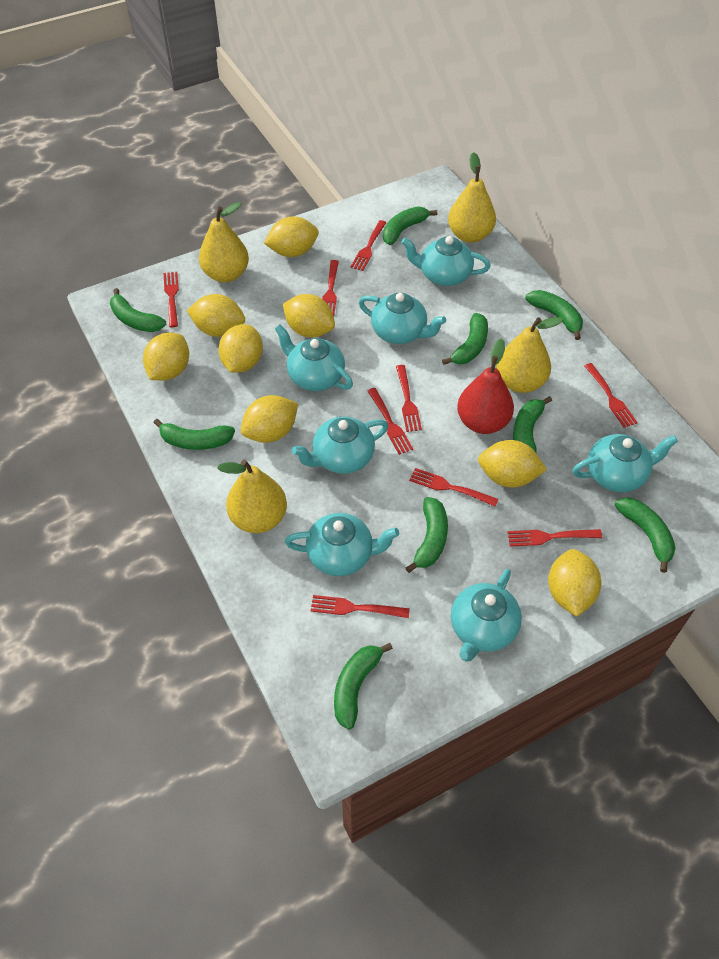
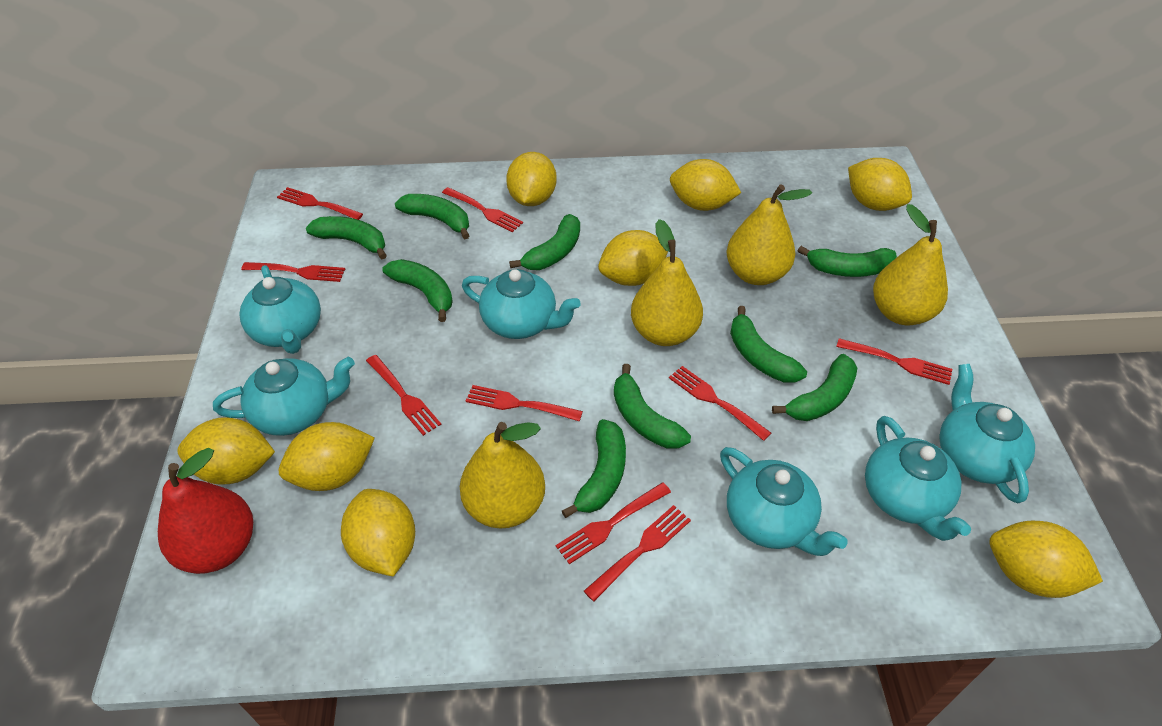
turquoise teapot: 7 -> 6

